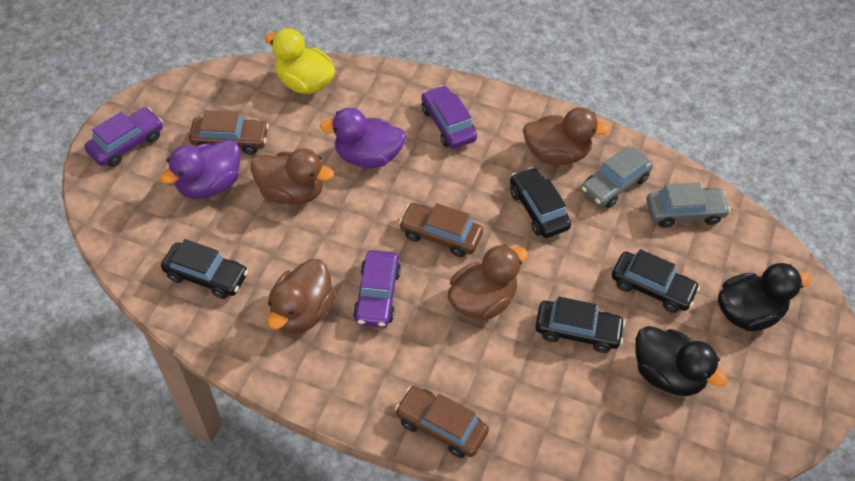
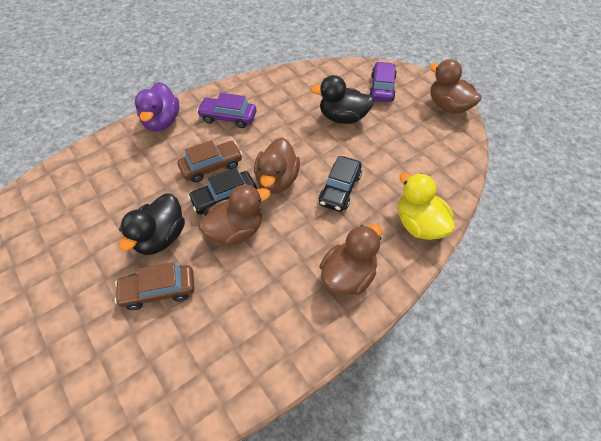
black car: 4 -> 2
brown car: 3 -> 2
grey car: 2 -> 0
purple car: 3 -> 2
purple duck: 2 -> 1

